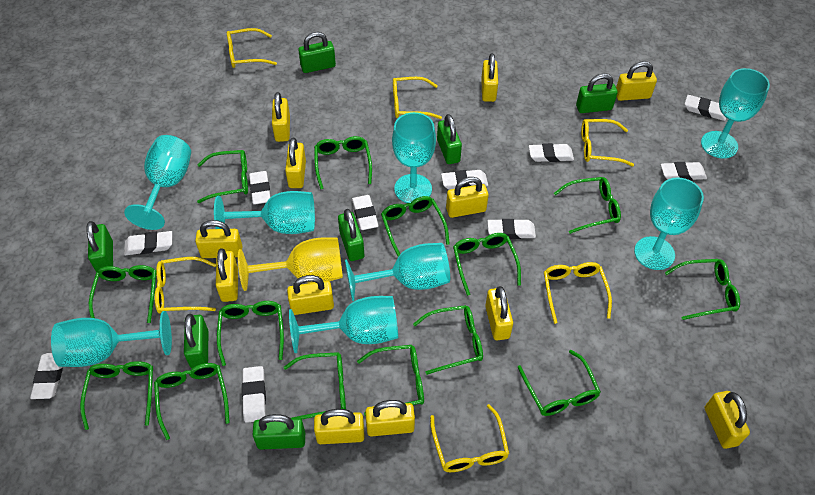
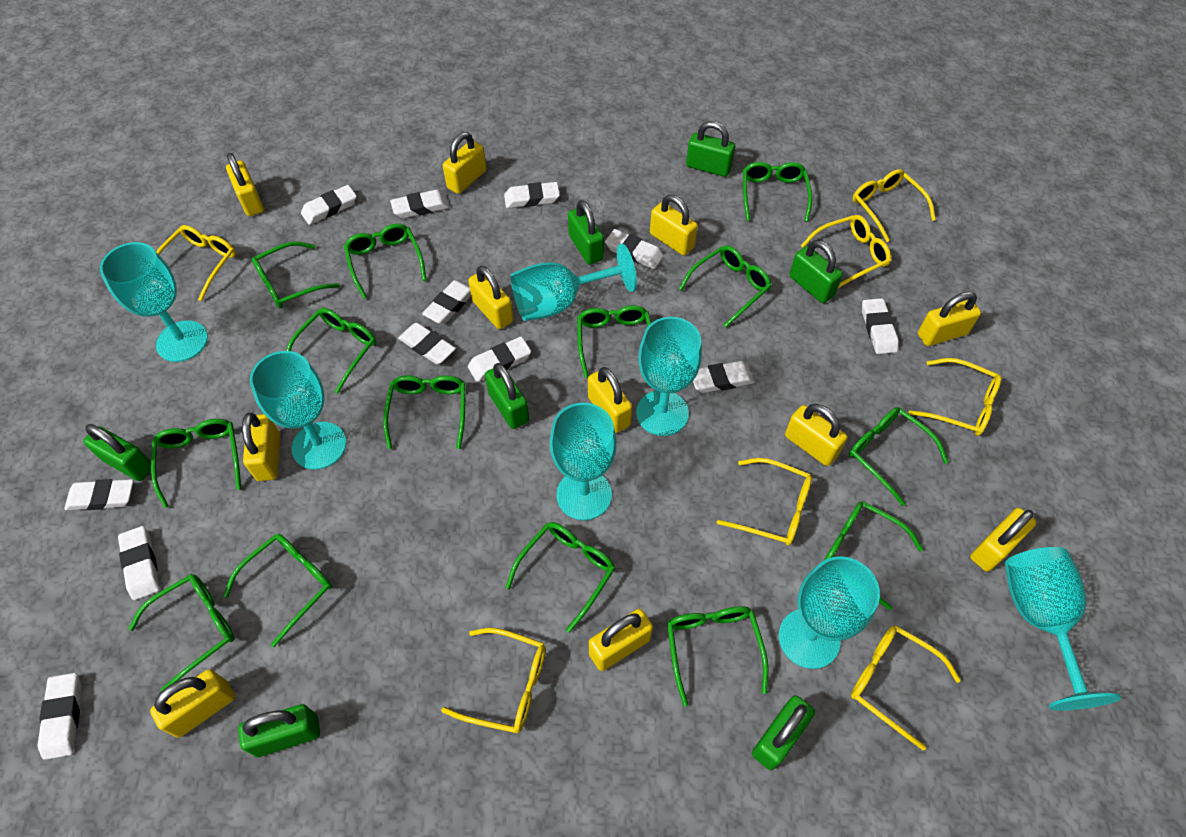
turquoise goblet: 8 -> 7
white eraser: 10 -> 12
yellow glasses: 6 -> 7
yellow goblet: 1 -> 0
yellow padlock: 12 -> 11

